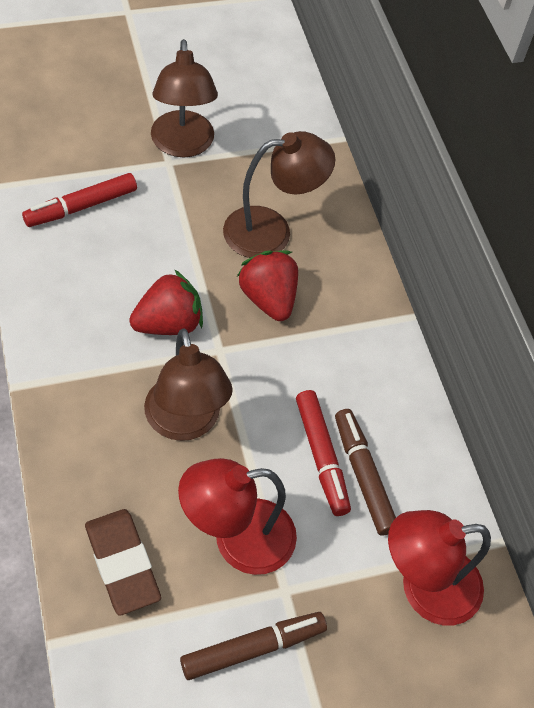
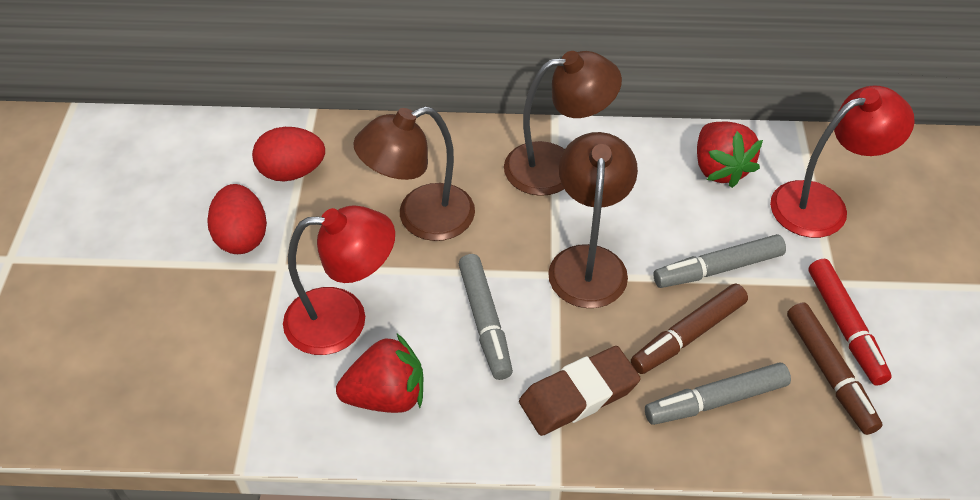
grey marker: 0 -> 3
red egg: 0 -> 2
red marker: 2 -> 1

